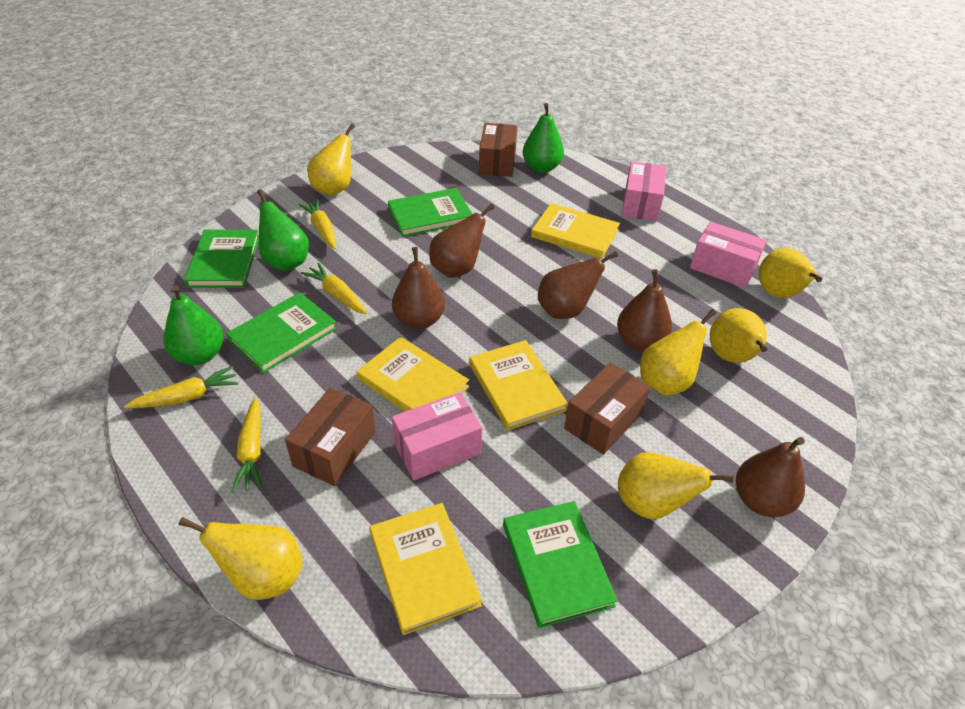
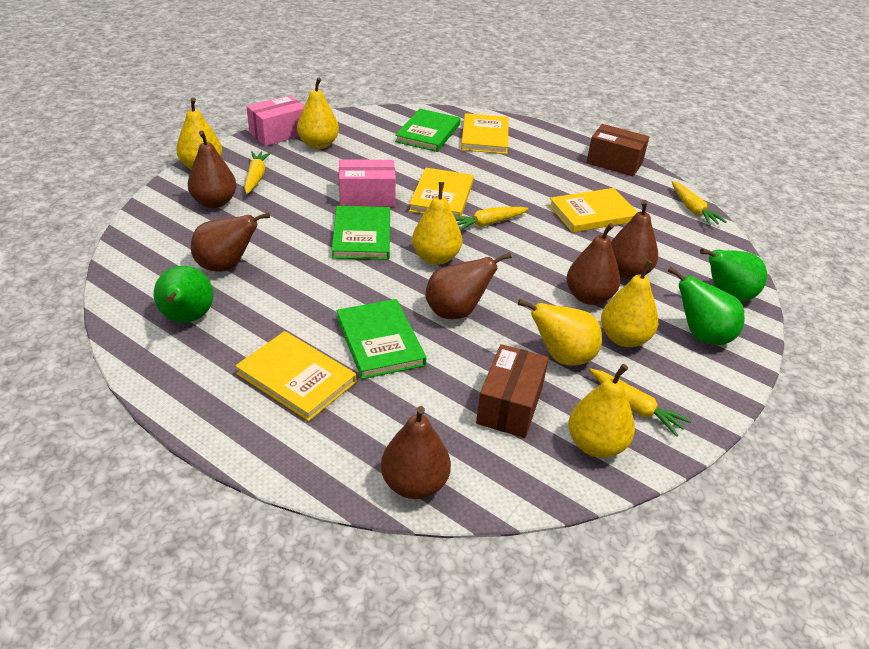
brown box: 3 -> 2
brown pear: 5 -> 6
green book: 4 -> 3
pink box: 3 -> 2

